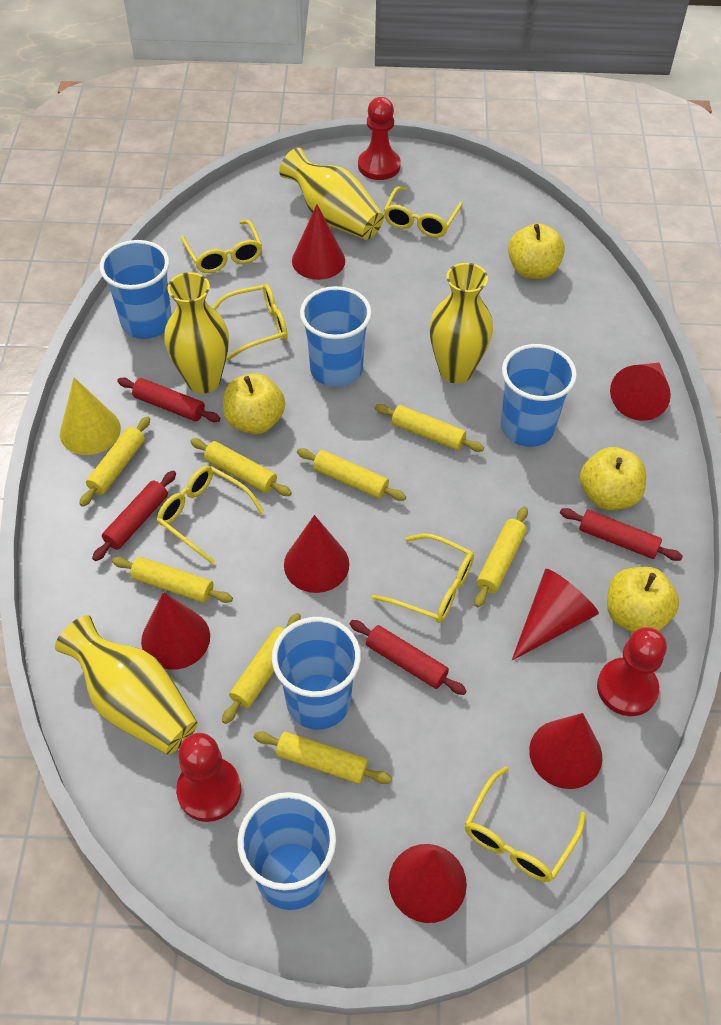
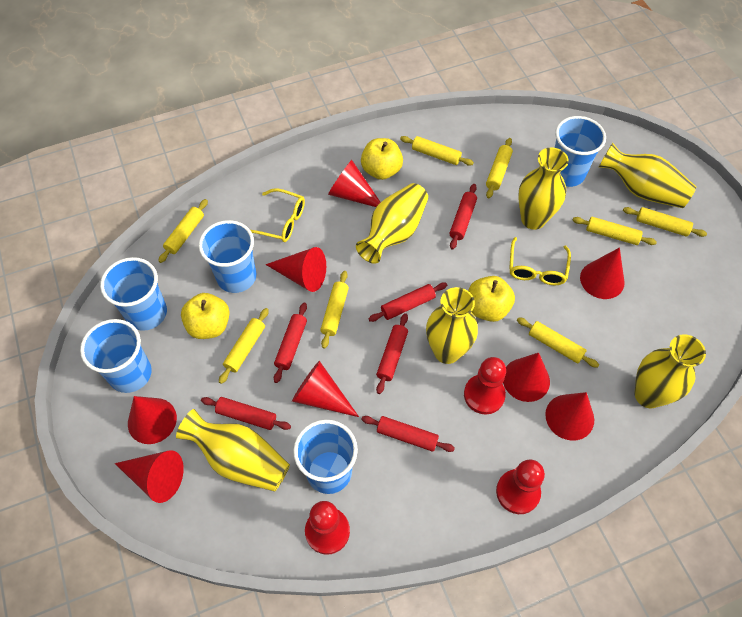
red cone: 7 -> 8
red rolling pin: 4 -> 6
yellow apple: 4 -> 3
yellow cone: 1 -> 0
yellow glasses: 6 -> 2
yellow vase: 4 -> 6

